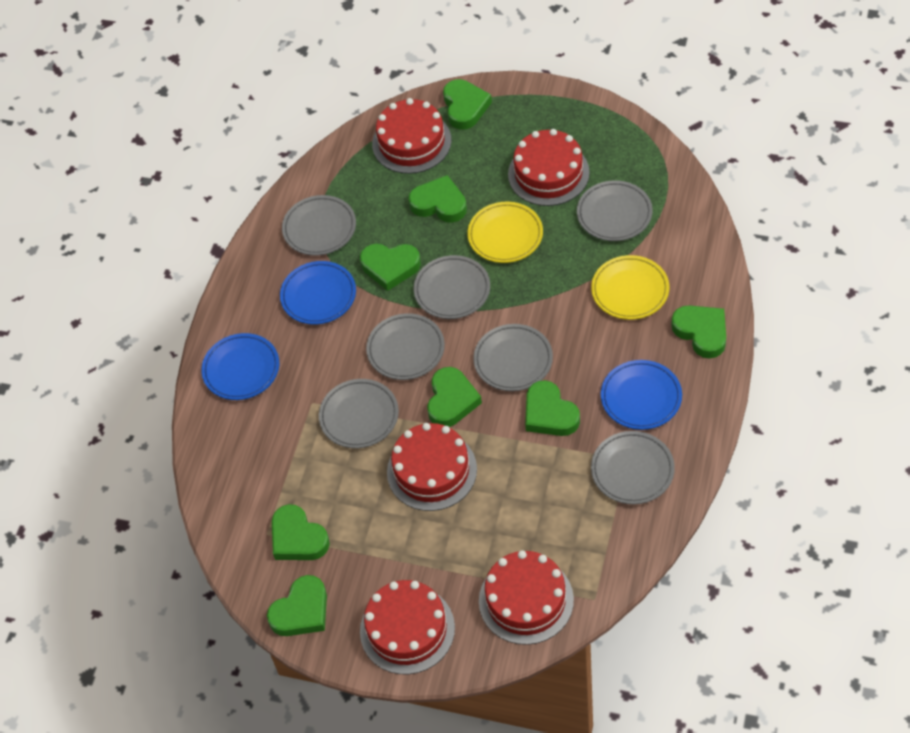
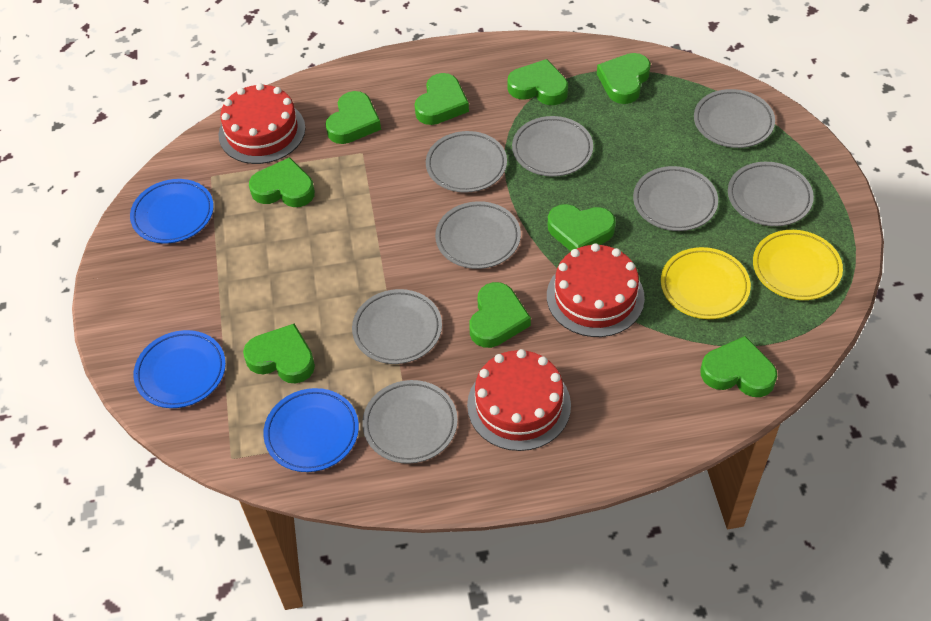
green heart: 8 -> 9
grey plate: 7 -> 8
red cake: 5 -> 3

